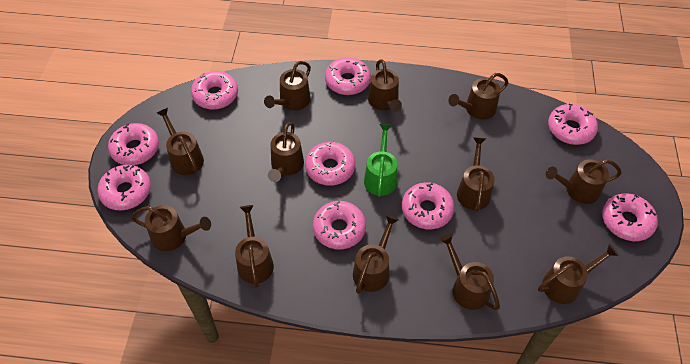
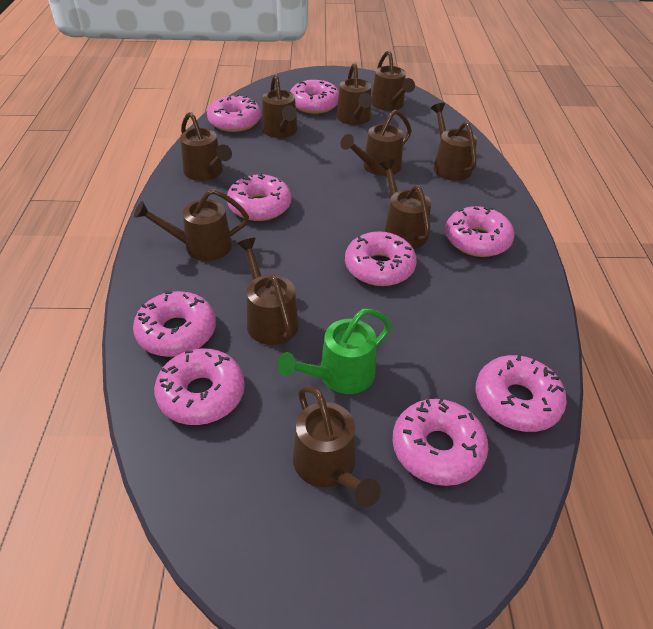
brown watering can: 12 -> 10

